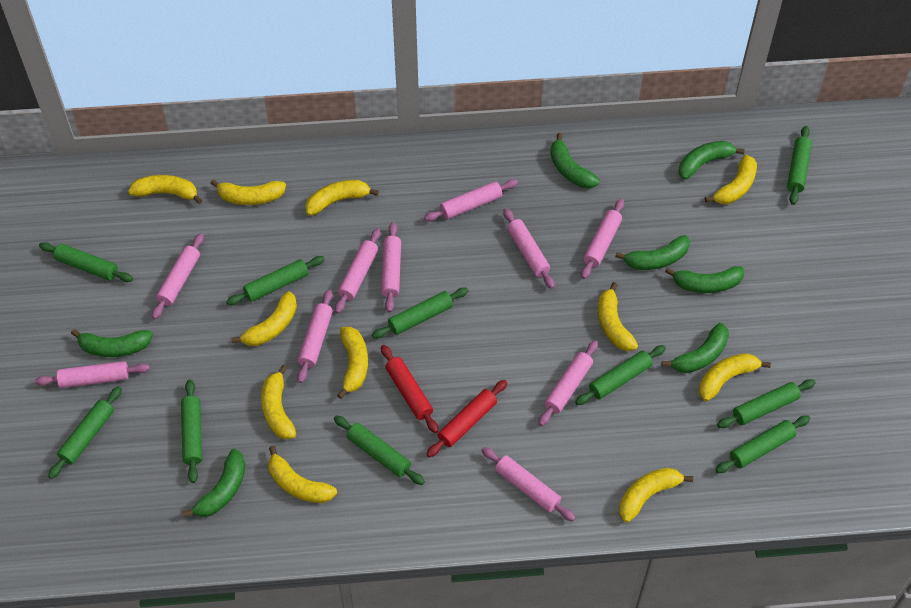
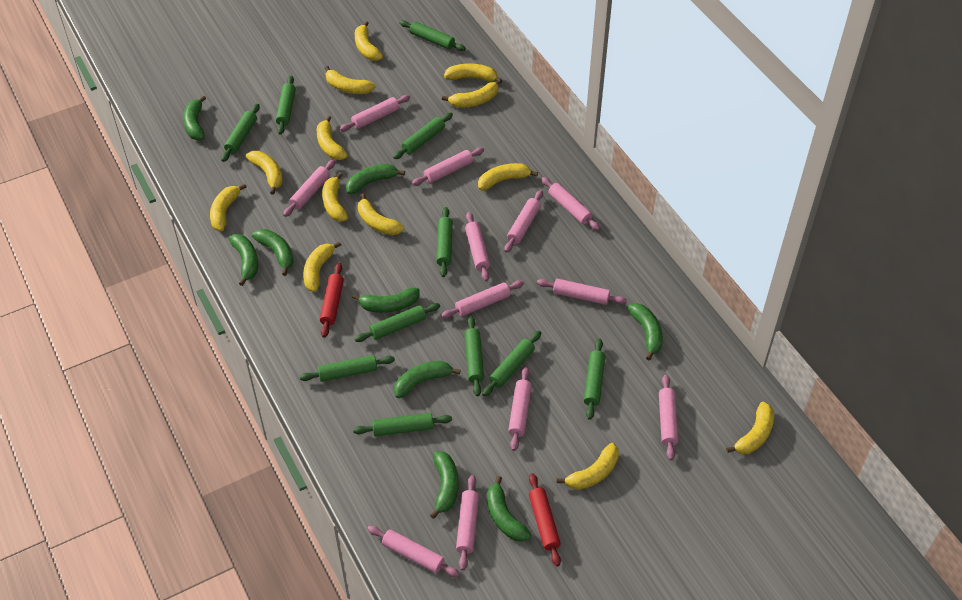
green banana: 7 -> 9
green rolling pin: 10 -> 11
pink rolling pin: 10 -> 12
yellow banana: 11 -> 13

